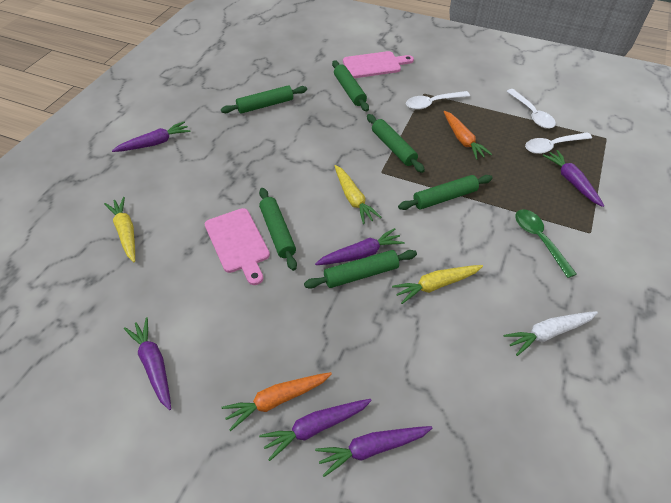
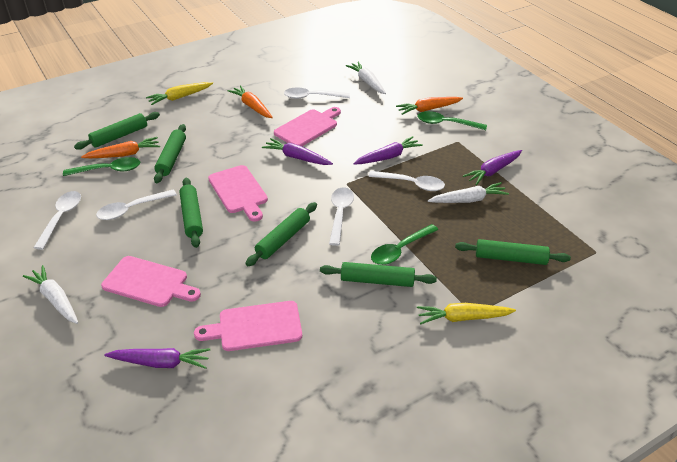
green spoon: 1 -> 3
orange carrot: 2 -> 3
pink cutting board: 2 -> 4
purple carrot: 6 -> 4
white carrot: 1 -> 3
white spoon: 3 -> 5
yellow carrot: 3 -> 2

